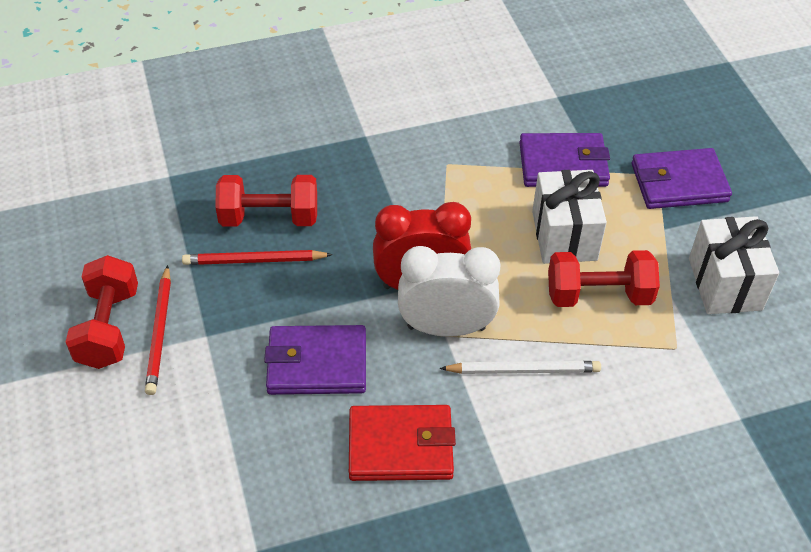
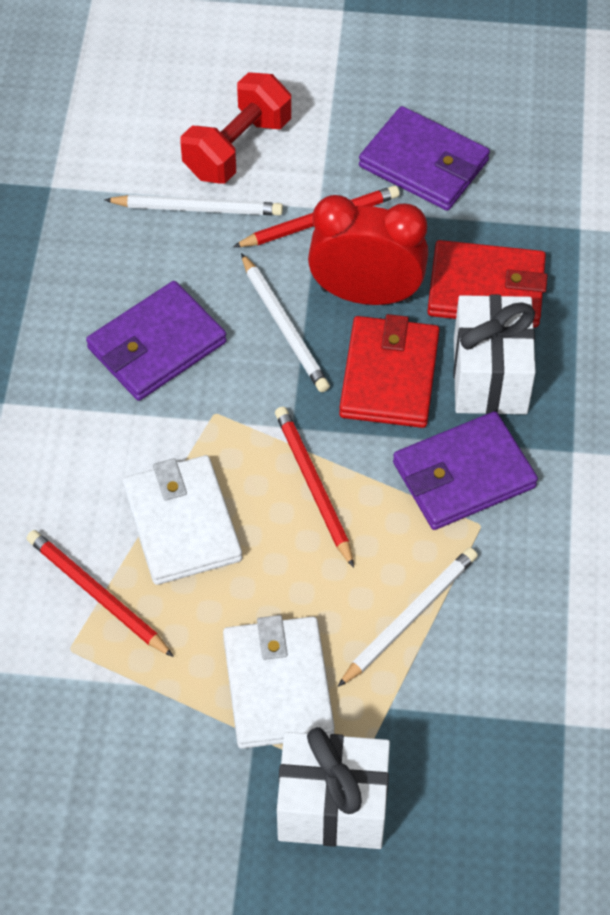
red dumbbell: 3 -> 1
red pencil: 2 -> 3
red wallet: 1 -> 2
white clock: 1 -> 0
white pencil: 1 -> 3
white wallet: 0 -> 2

